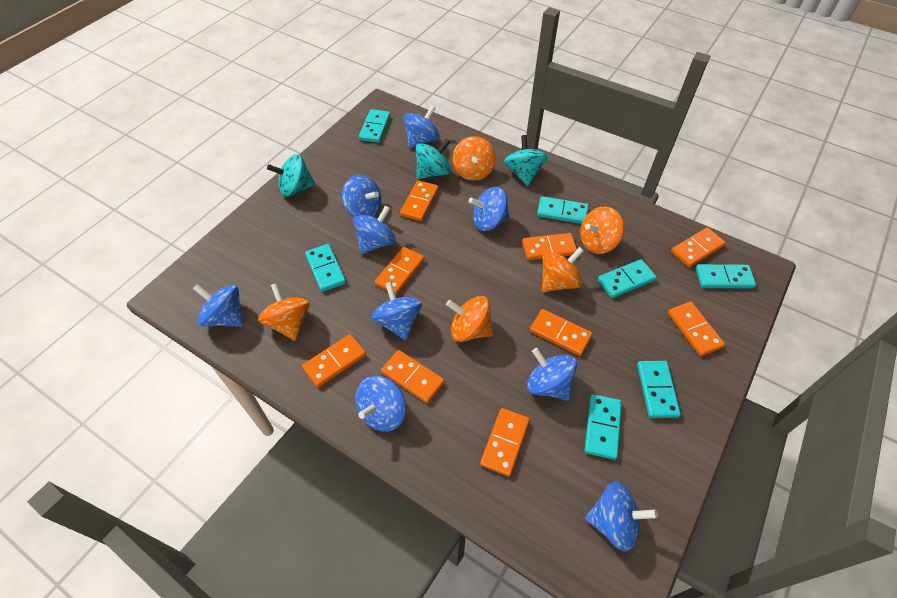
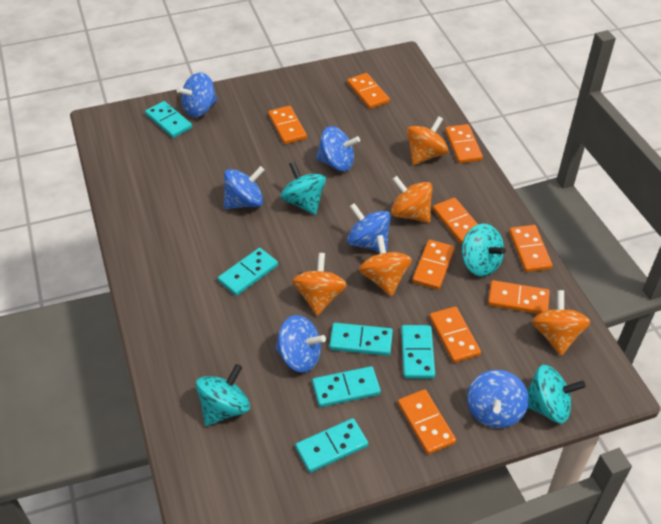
blue spinning top: 9 -> 6
turquoise domino: 7 -> 6
turquoise spinning top: 3 -> 4

